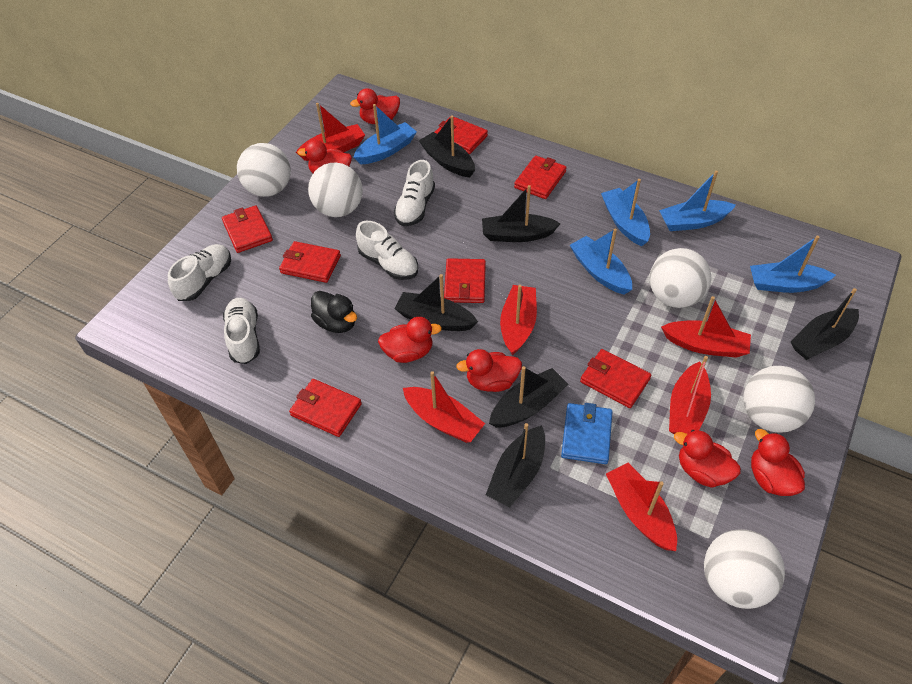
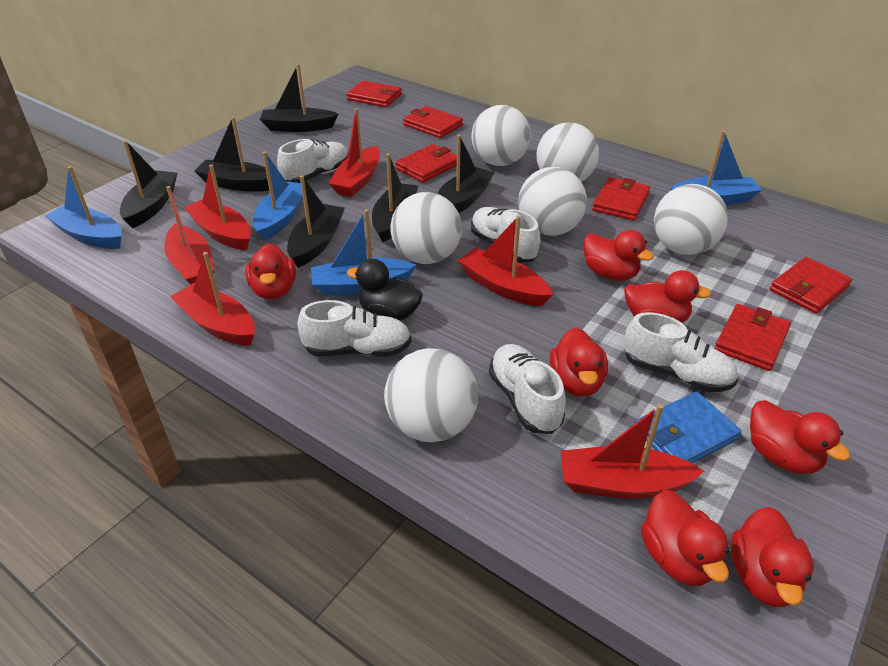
blue boat: 5 -> 4
red duck: 6 -> 7
red wallet: 7 -> 6
white ball: 5 -> 6
white shoe: 4 -> 5

